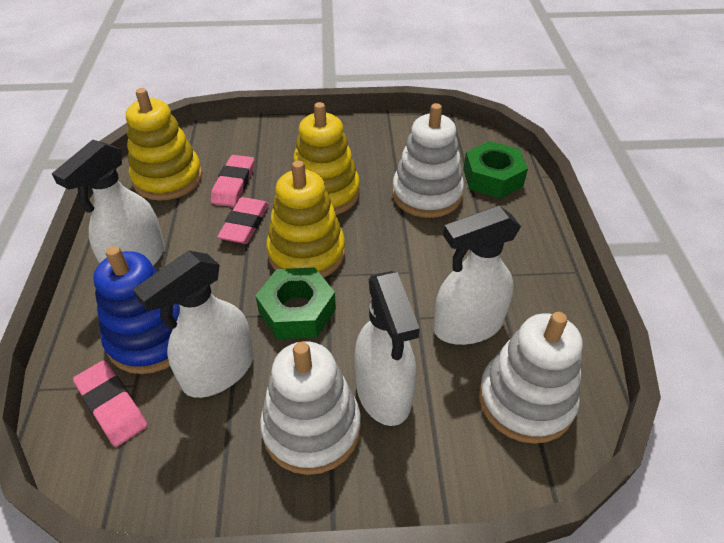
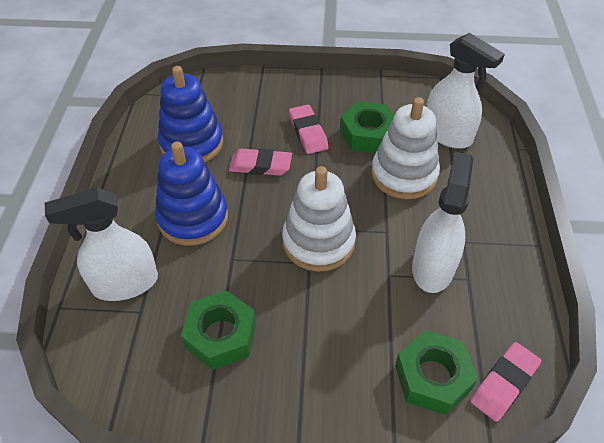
blue stacking toy: 1 -> 2
green nut: 2 -> 3
white spray bottle: 4 -> 3
white stacking toy: 3 -> 2
yellow stacking toy: 3 -> 0

